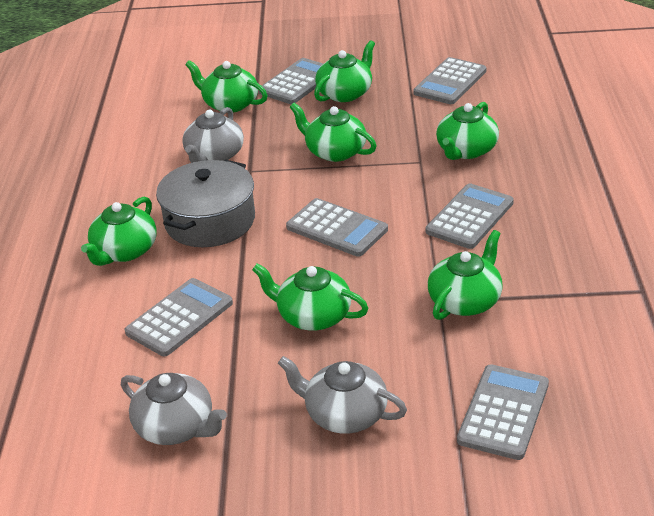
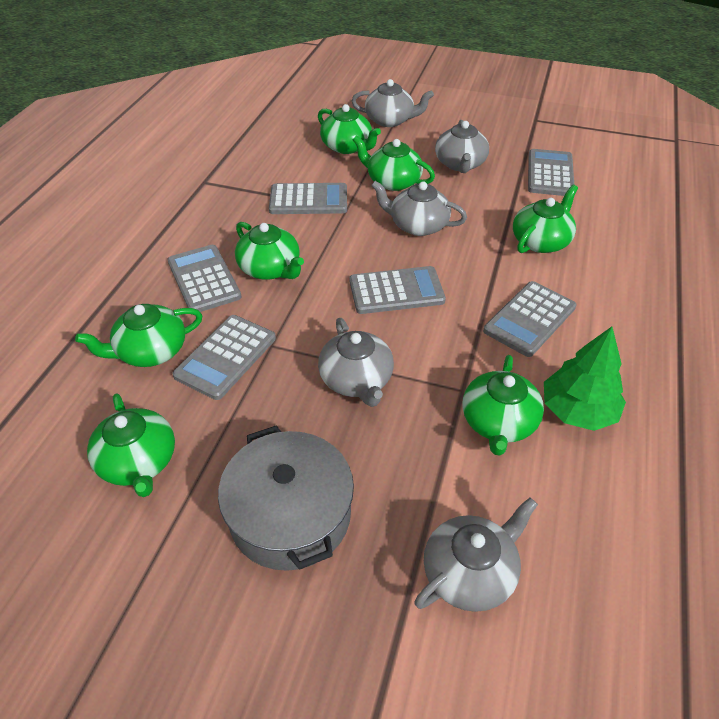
green tree: 0 -> 1
grey teapot: 3 -> 5

